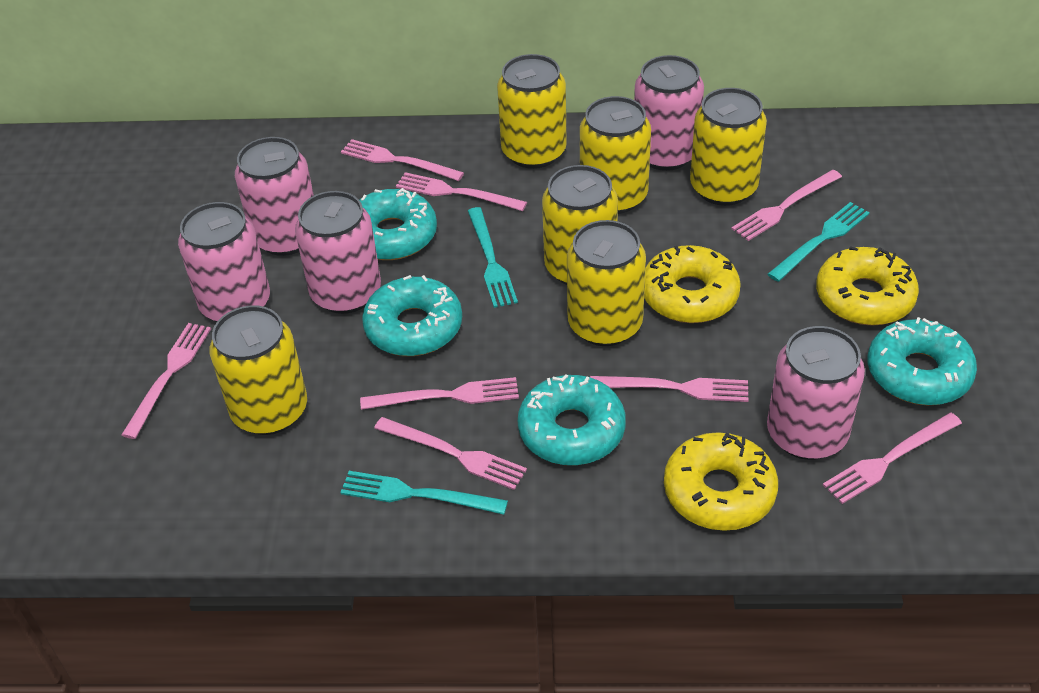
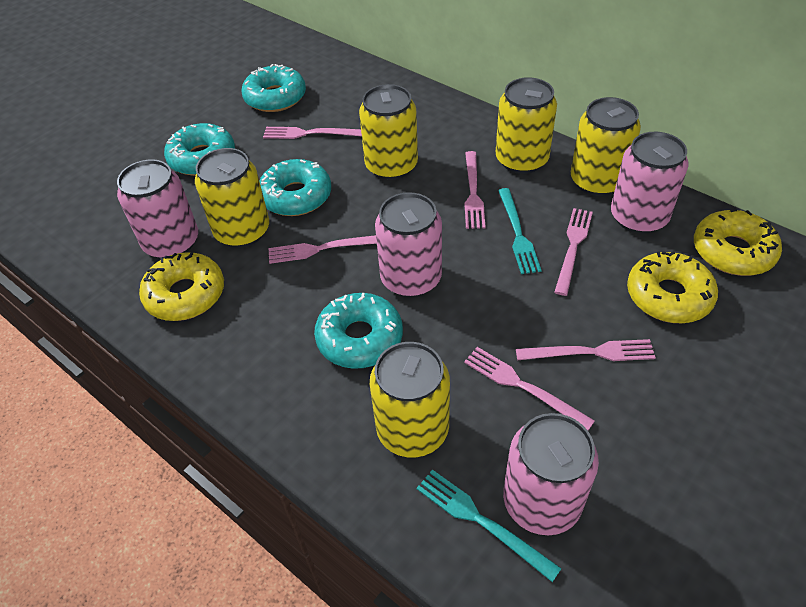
pink can: 5 -> 4
pink fork: 8 -> 6
turquoise fork: 3 -> 2
yellow can: 6 -> 5

